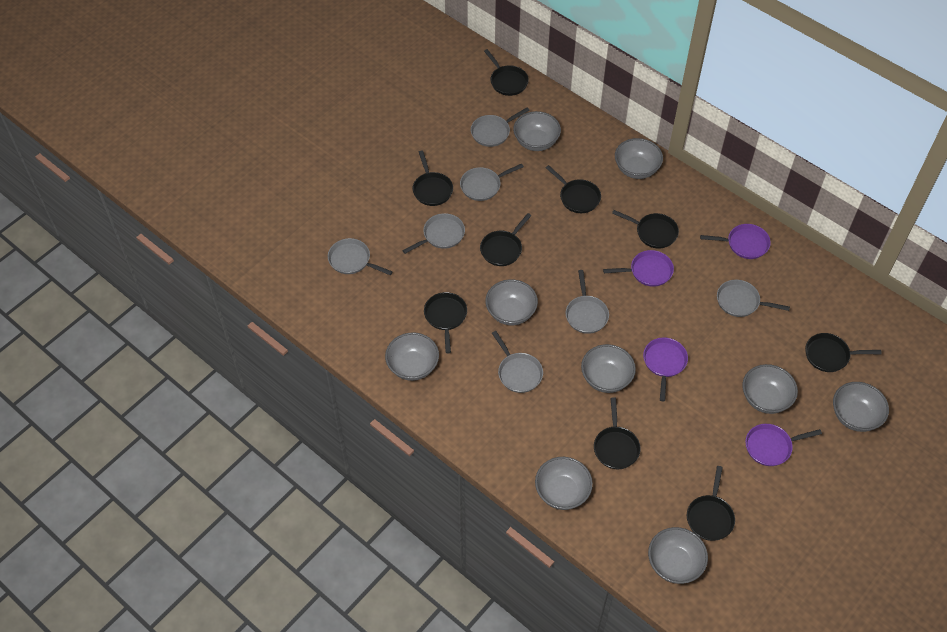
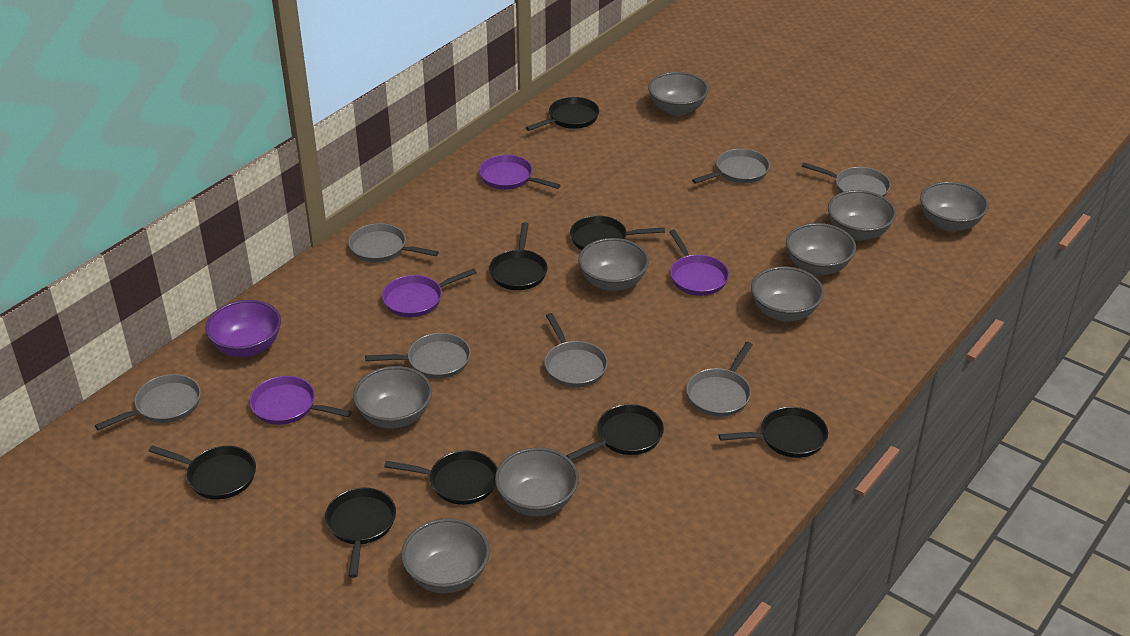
black pan: 9 -> 8
purple bowl: 0 -> 1

